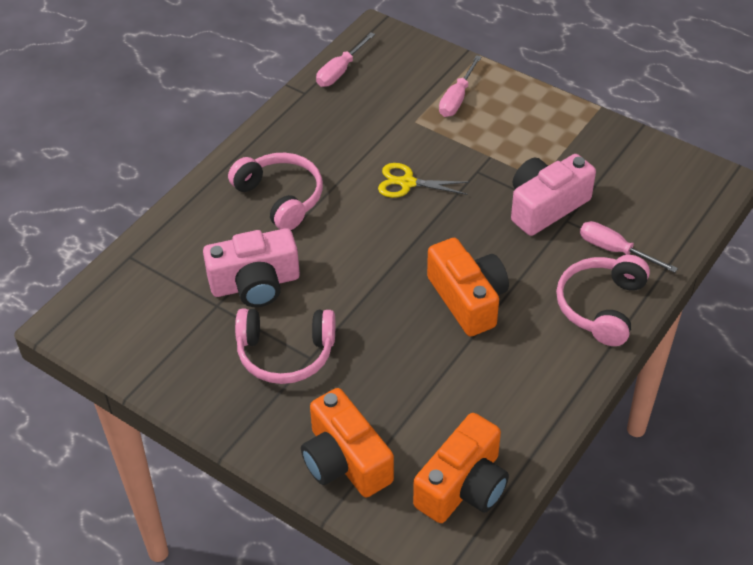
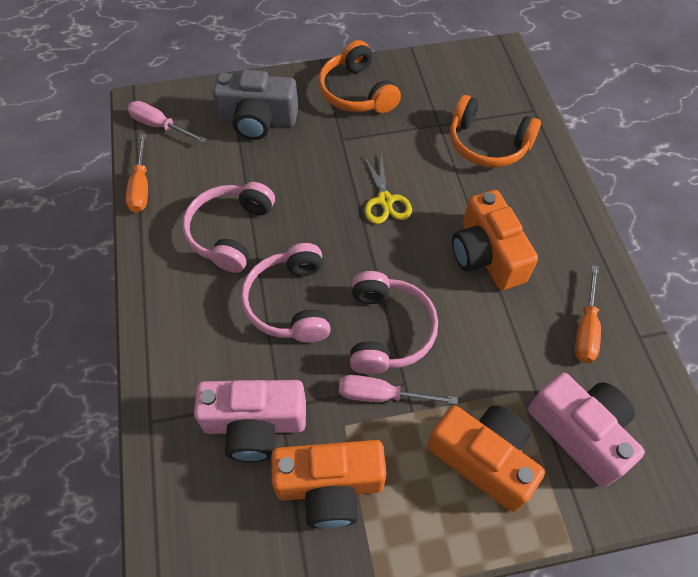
grey camera: 0 -> 1
orange headphones: 0 -> 2
orange screwdriver: 0 -> 2
pink screwdriver: 3 -> 2

